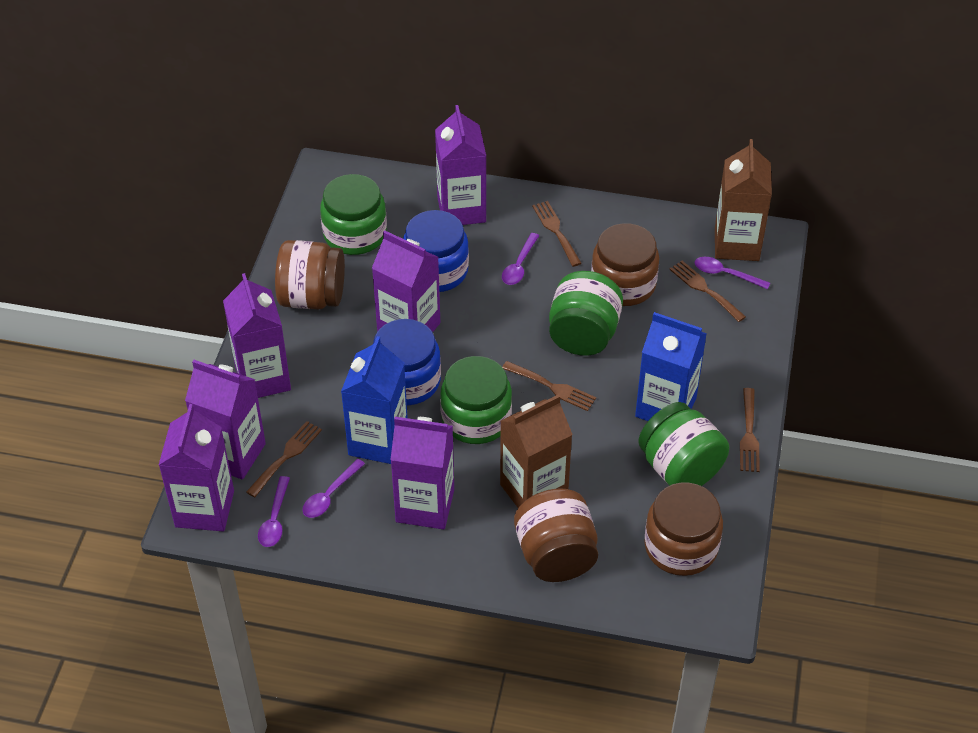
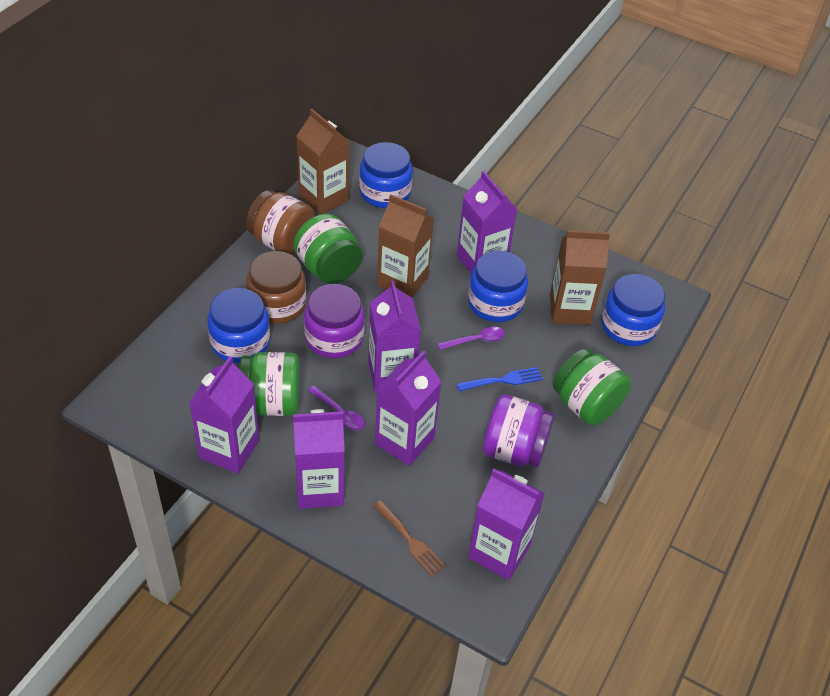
blue carton: 2 -> 0
blue fork: 0 -> 1
blue jar: 2 -> 4
brown carton: 2 -> 3
brown fork: 5 -> 1
brown jar: 4 -> 2
green jar: 4 -> 3
purple jar: 0 -> 2
purple spoon: 4 -> 2

